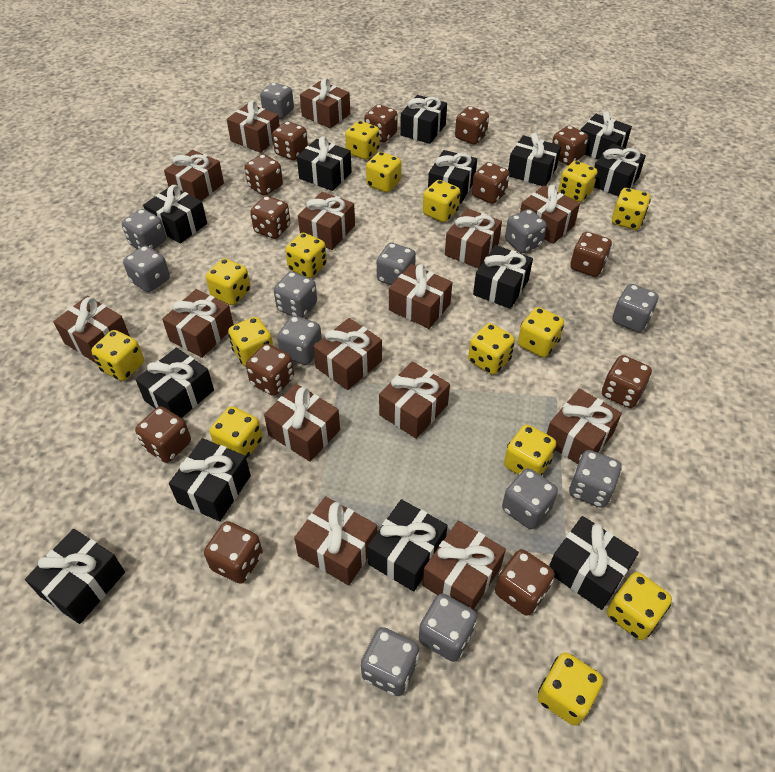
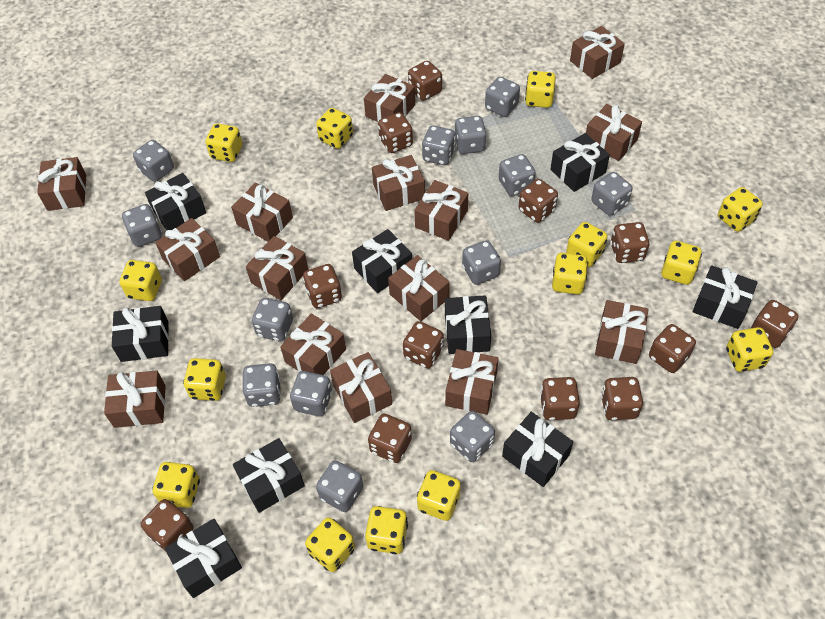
black gift: 13 -> 9
brown dice: 13 -> 12
grey dice: 12 -> 13
yellow dice: 15 -> 14

